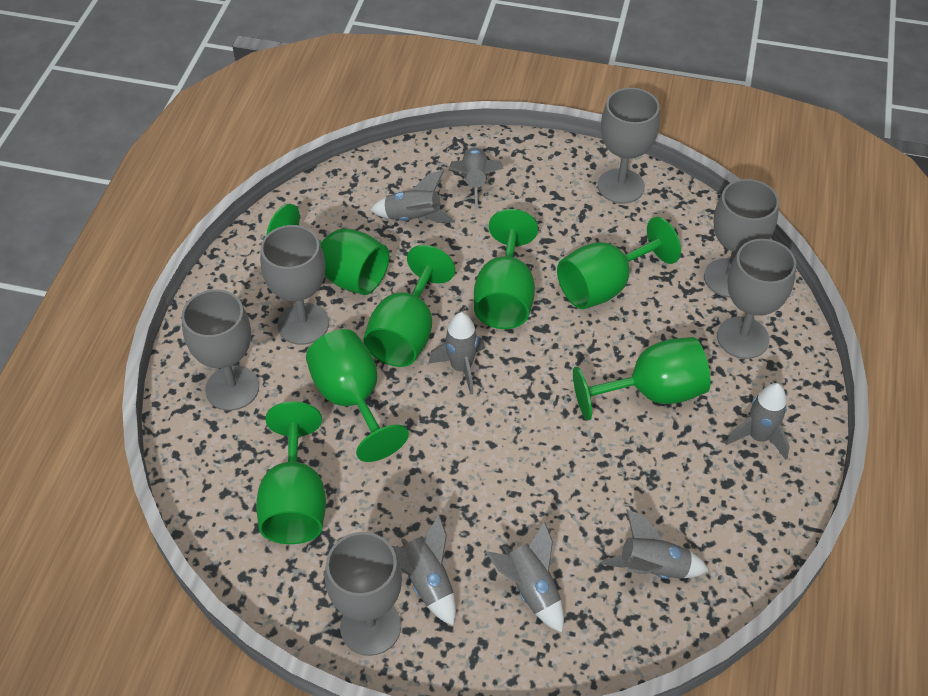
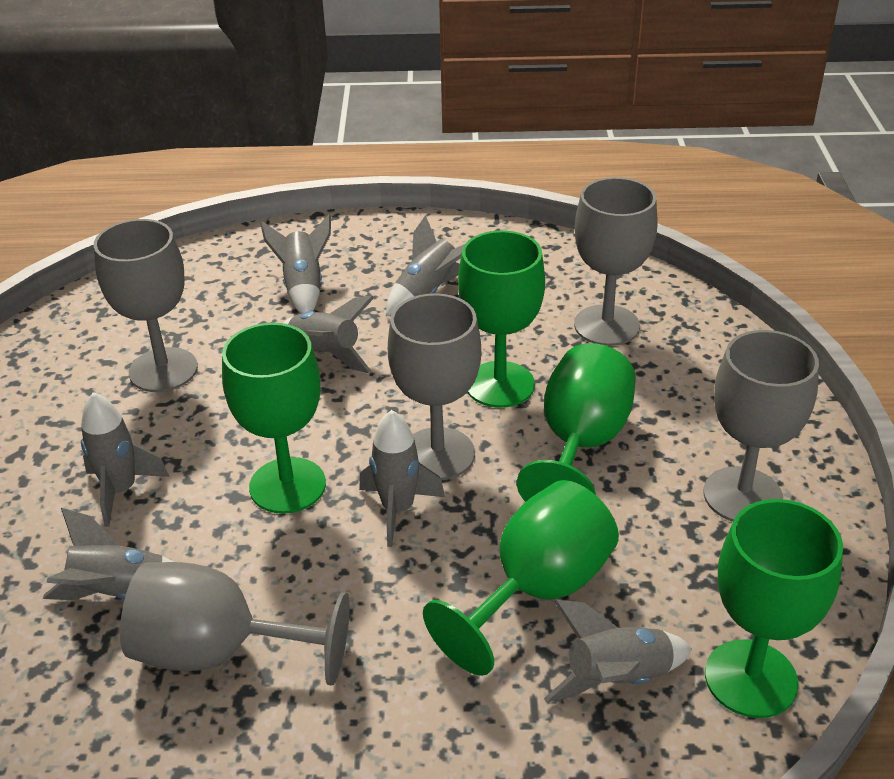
green goblet: 7 -> 5
grey goblet: 6 -> 5

